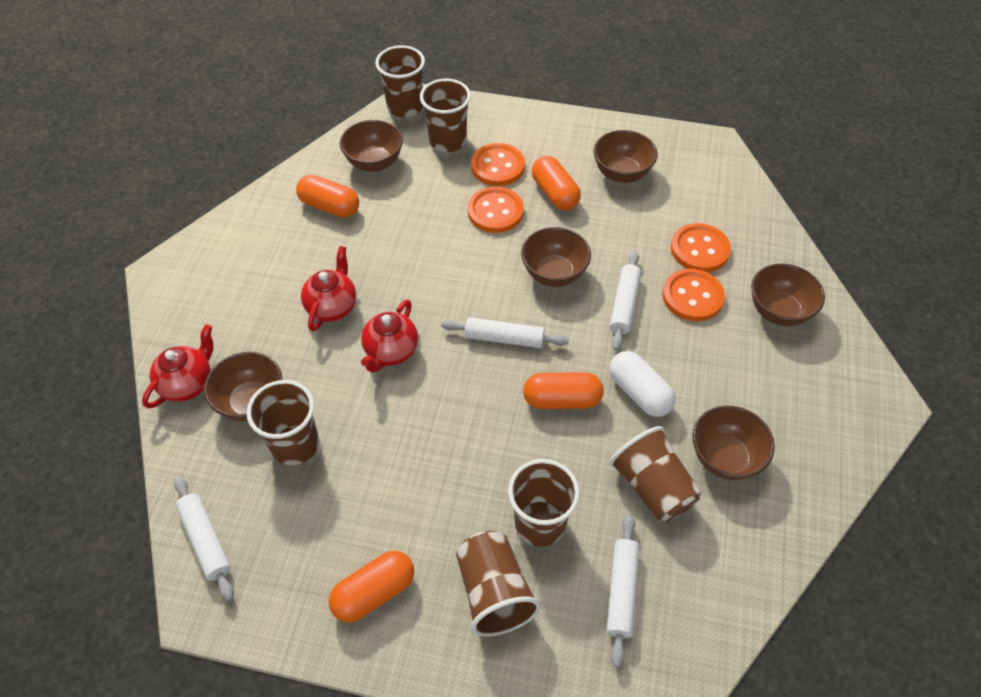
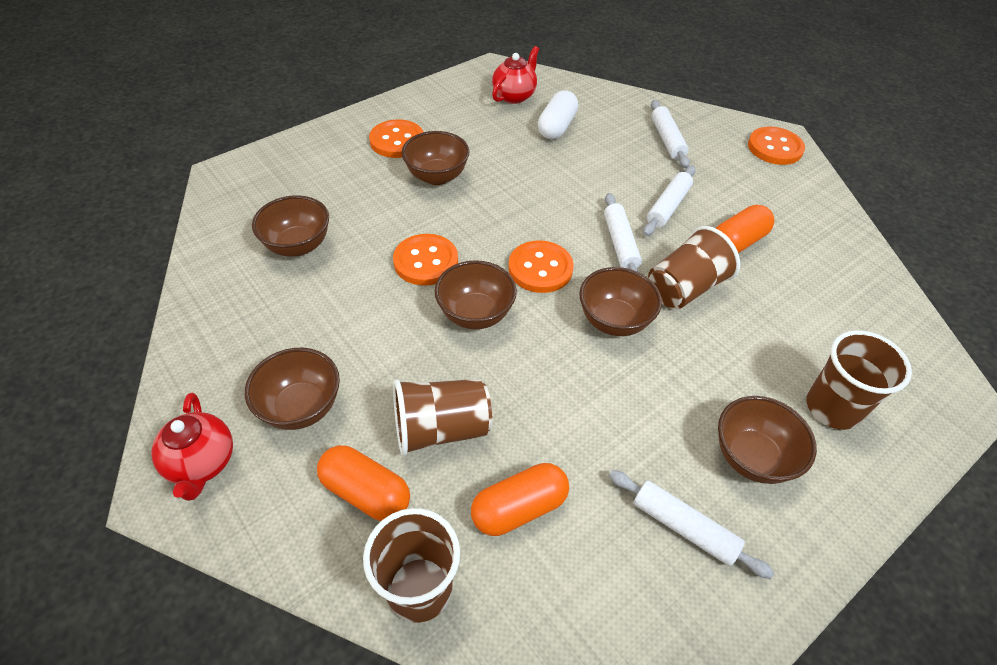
brown cup: 6 -> 4
orange capsule: 4 -> 3
red teapot: 3 -> 2

